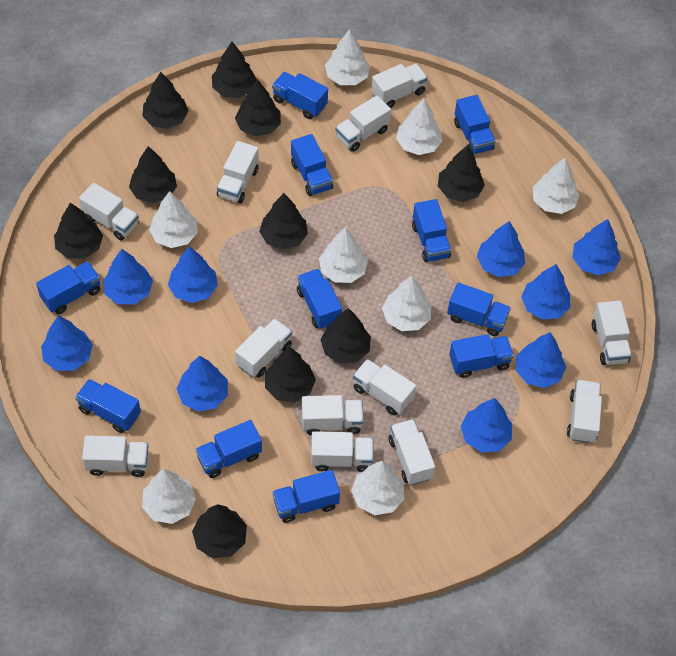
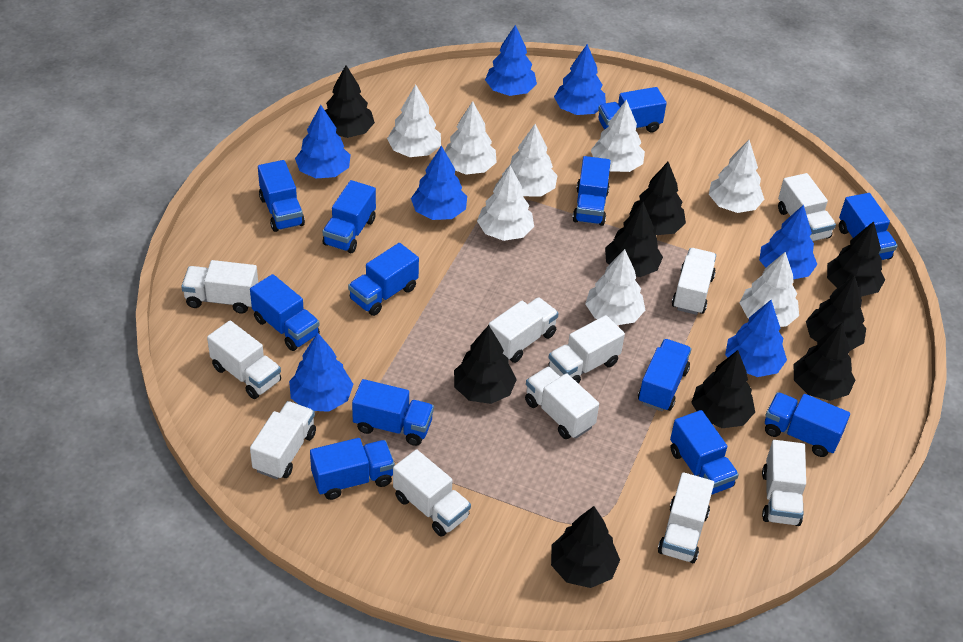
black tree: 10 -> 9
blue tree: 9 -> 7
blue truck: 11 -> 12
white truck: 12 -> 11

